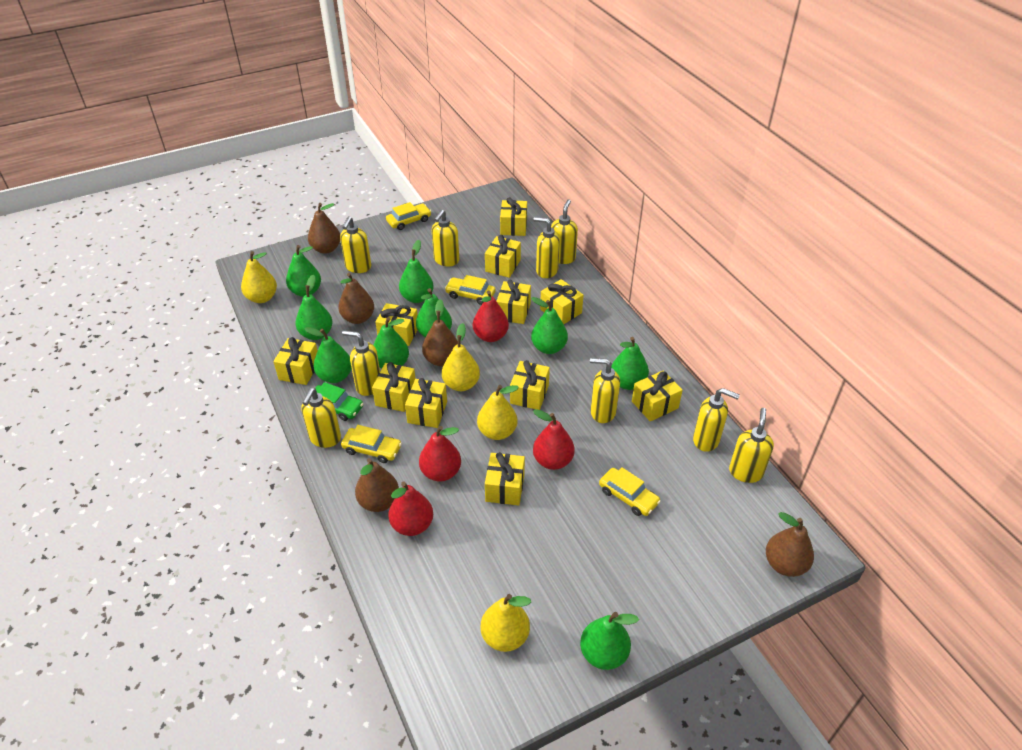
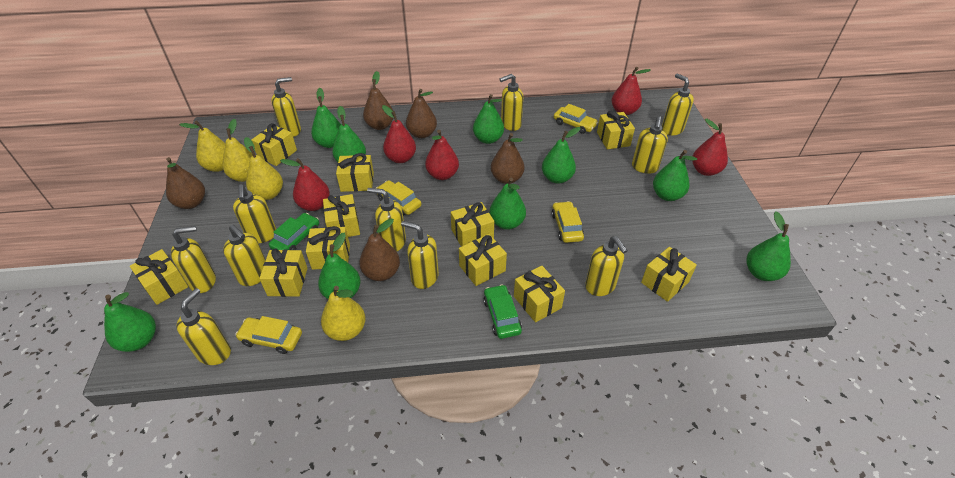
green car: 1 -> 2
red pear: 4 -> 5
yellow soap dispenser: 9 -> 11

